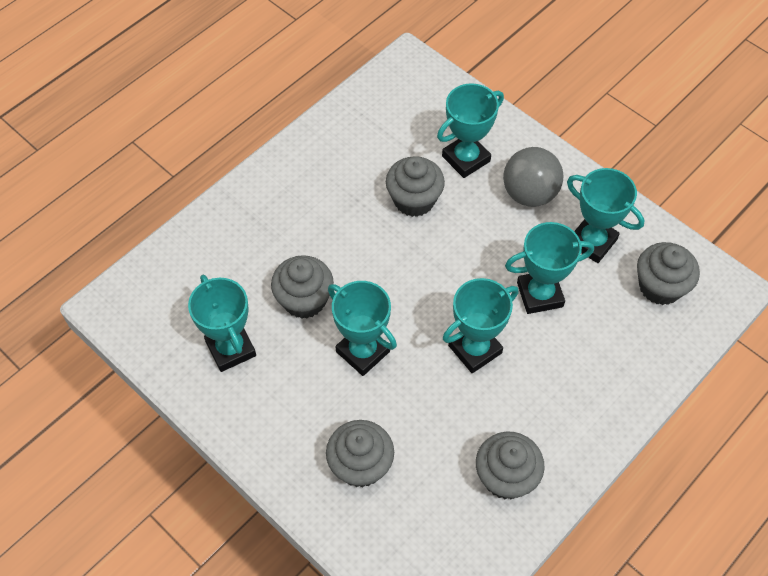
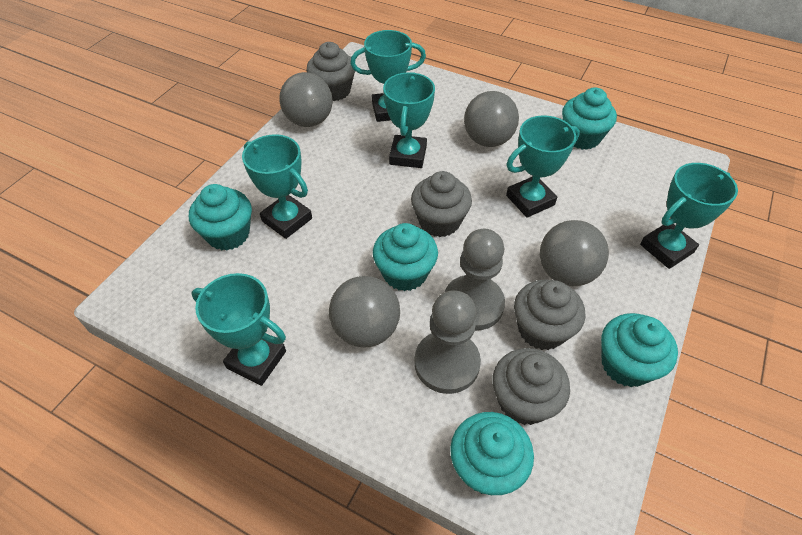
grey ball: 1 -> 4
grey cupcake: 5 -> 4
grey pawn: 0 -> 2
turquoise cupcake: 0 -> 5

